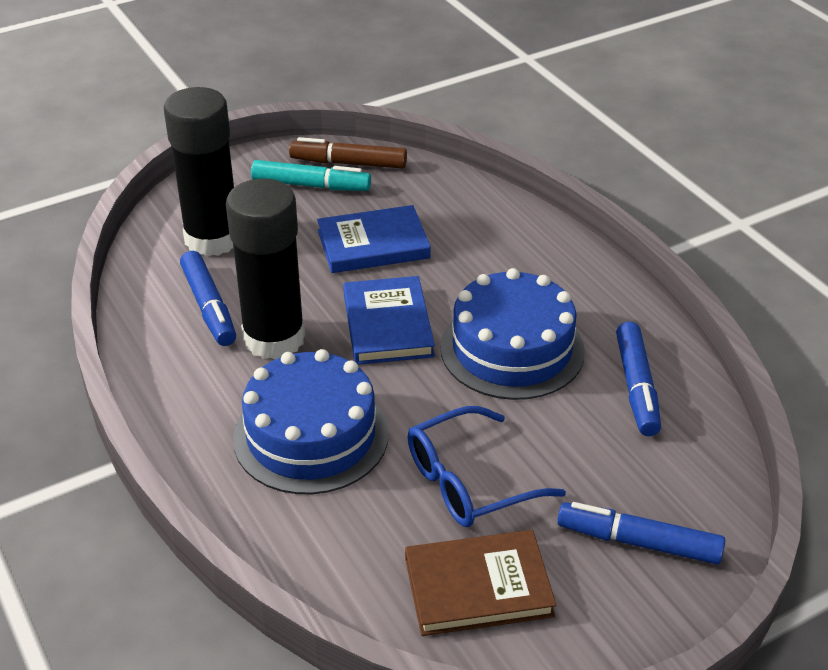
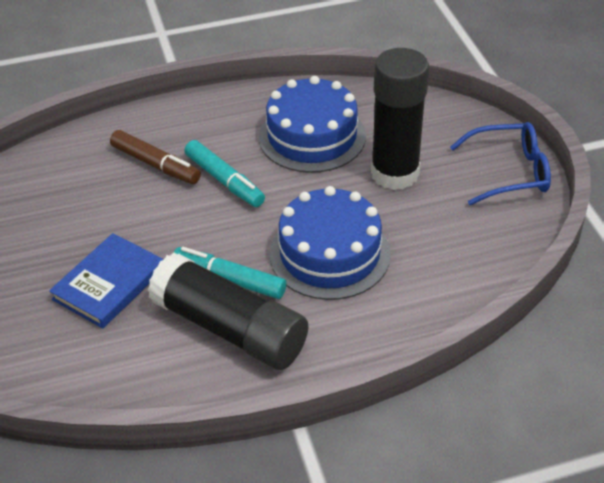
blue book: 2 -> 1
blue marker: 3 -> 0
brown book: 1 -> 0
turquoise marker: 1 -> 2

